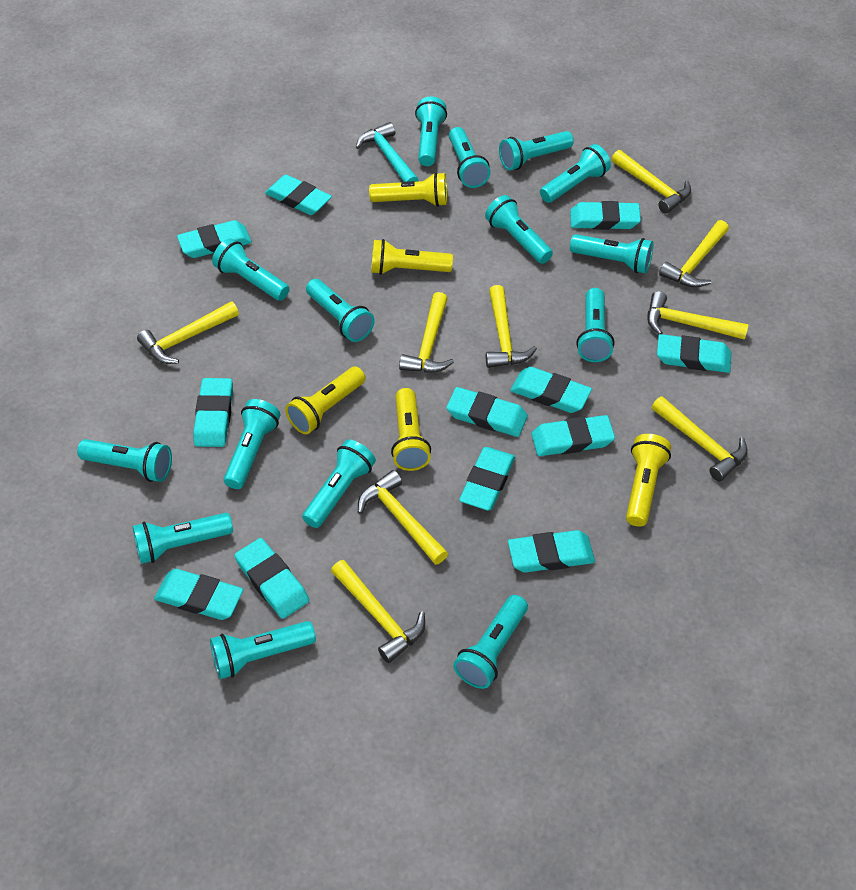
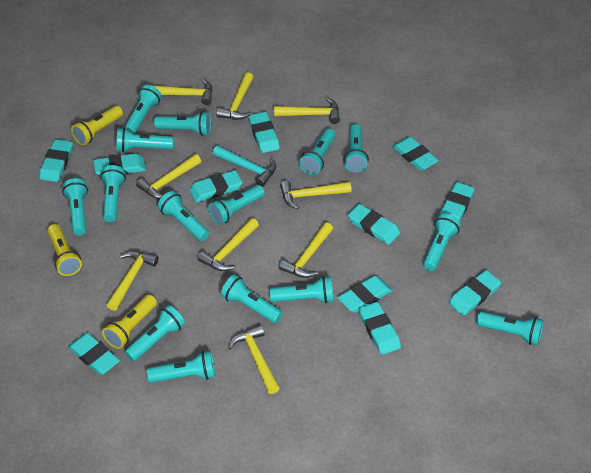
turquoise eraser: 12 -> 11
yellow flashlight: 5 -> 3

